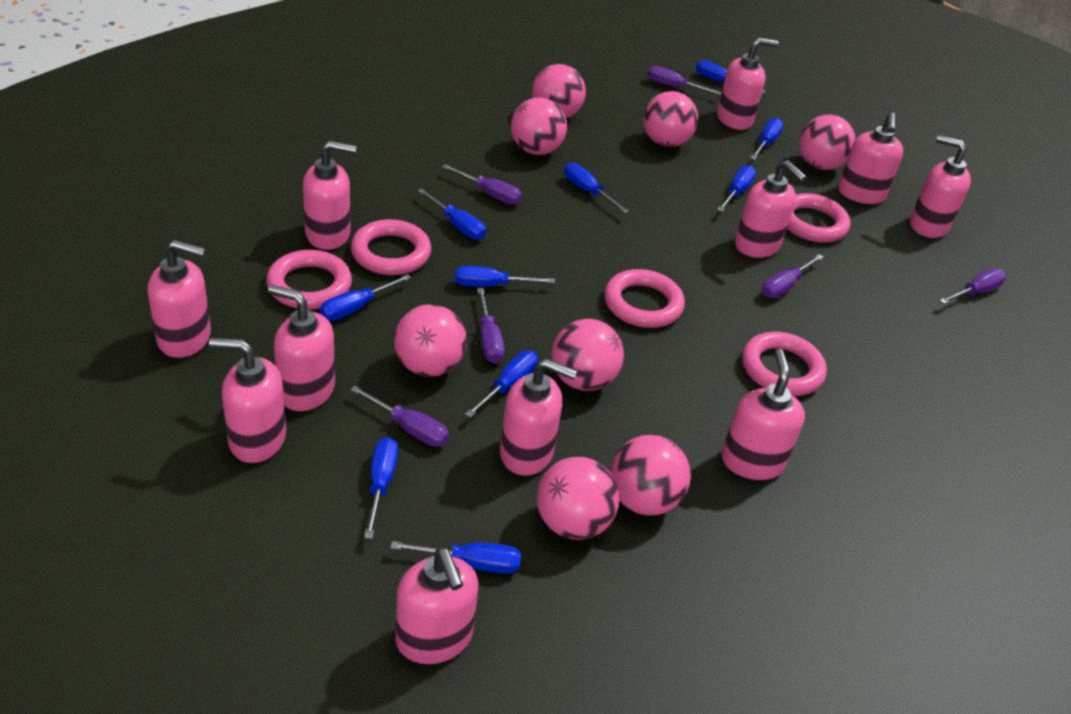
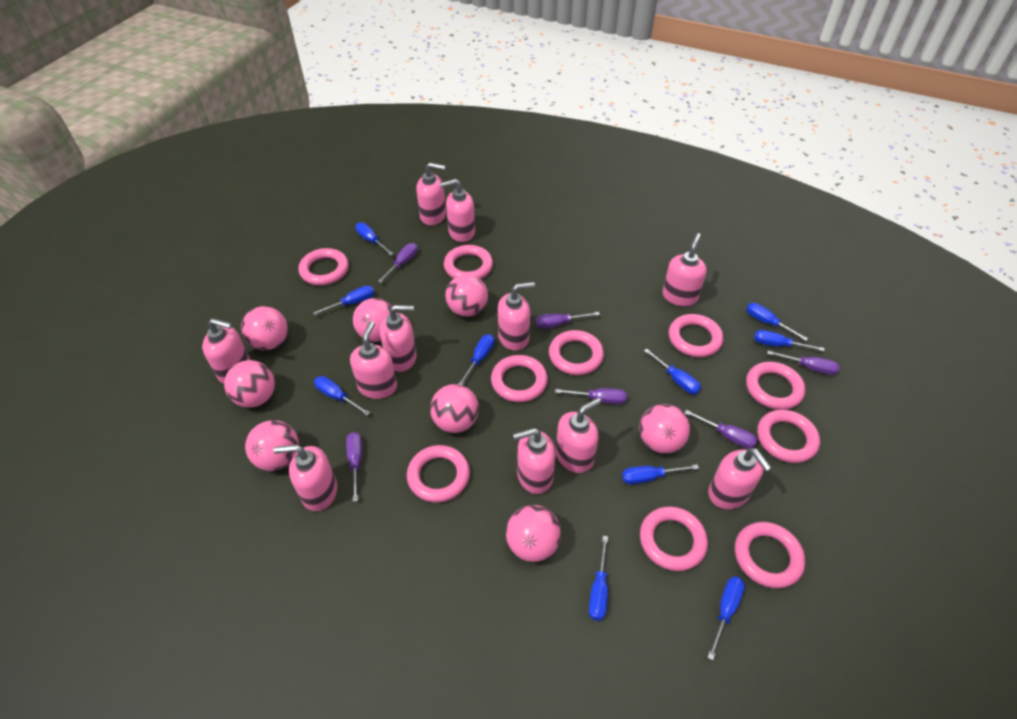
pink ring: 5 -> 10

